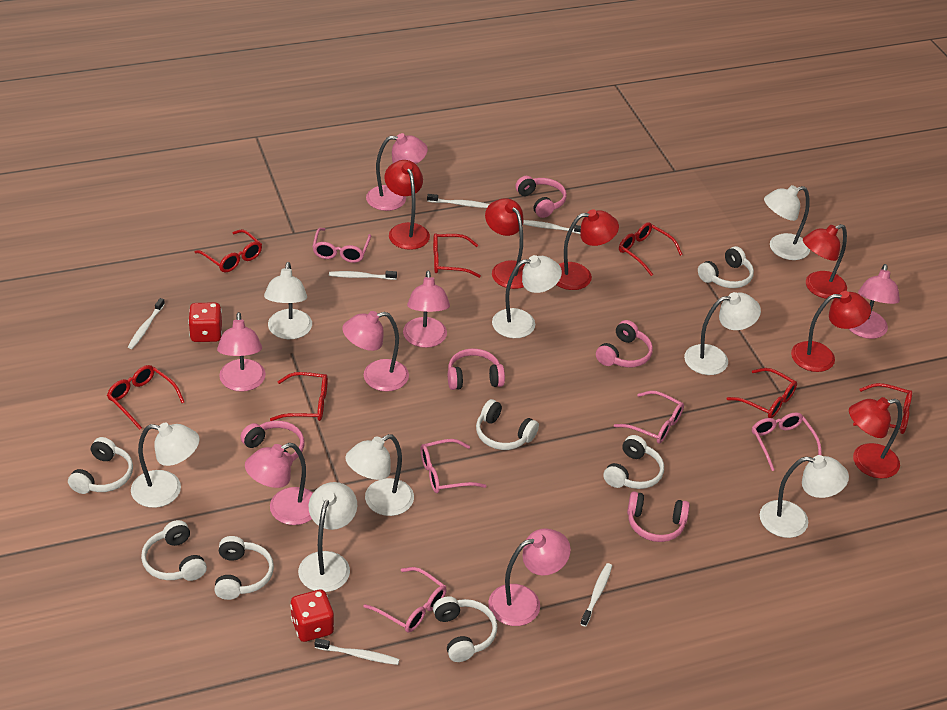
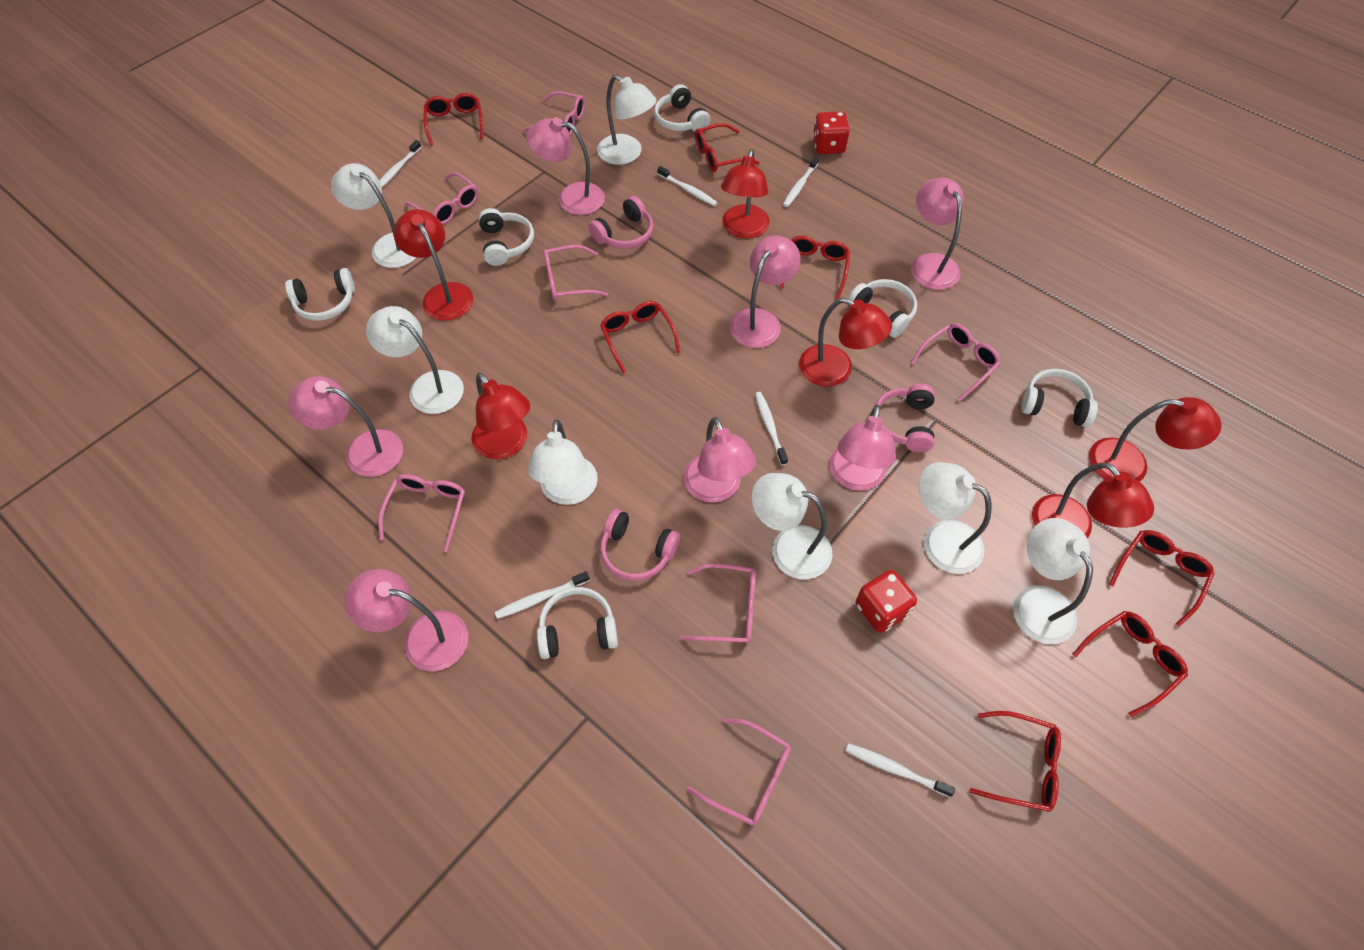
pink glasses: 5 -> 7
pink headphones: 5 -> 3
white headphones: 7 -> 6
white lamp: 8 -> 7

